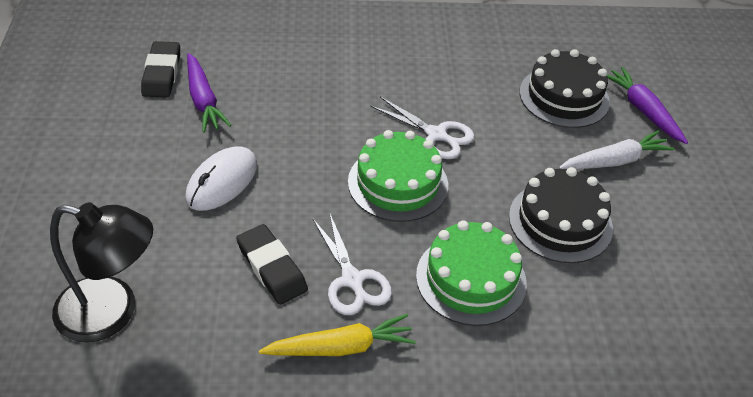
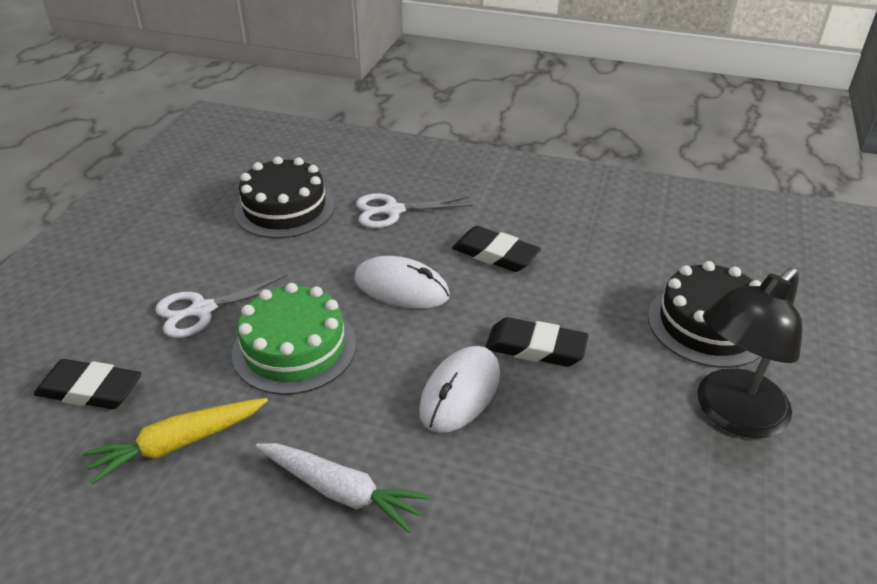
black eraser: 2 -> 3
green cake: 2 -> 1
purple carrot: 2 -> 0
white mouse: 1 -> 2

